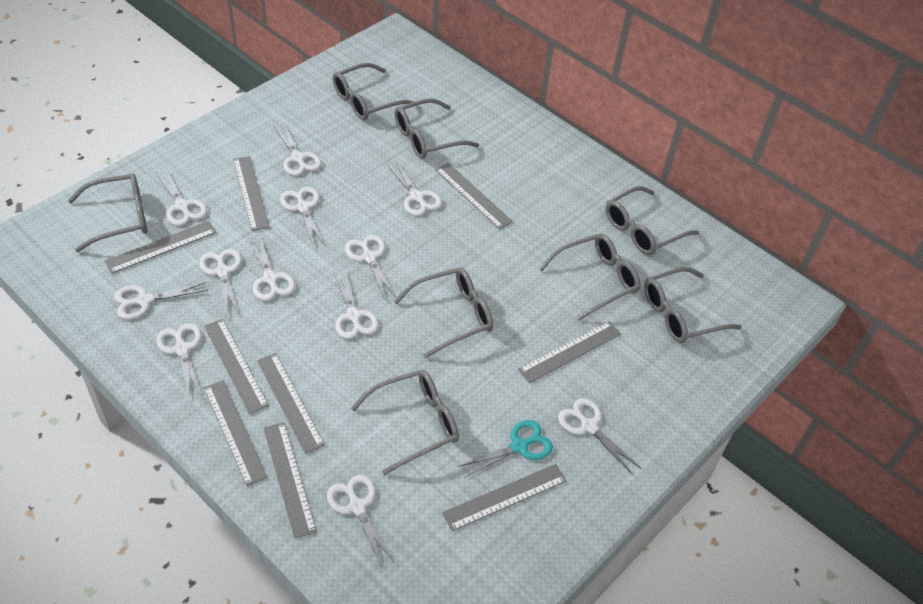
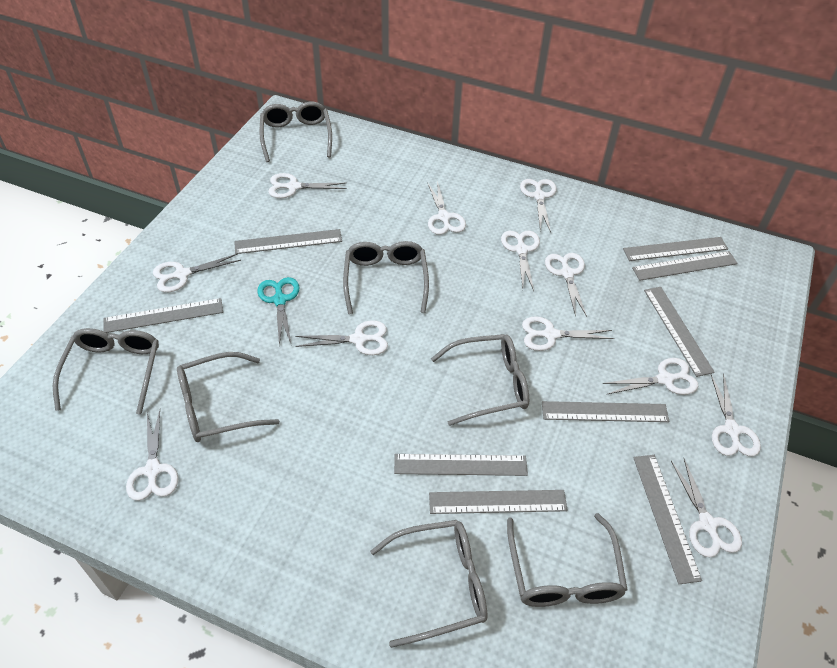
grey glasses: 8 -> 7

